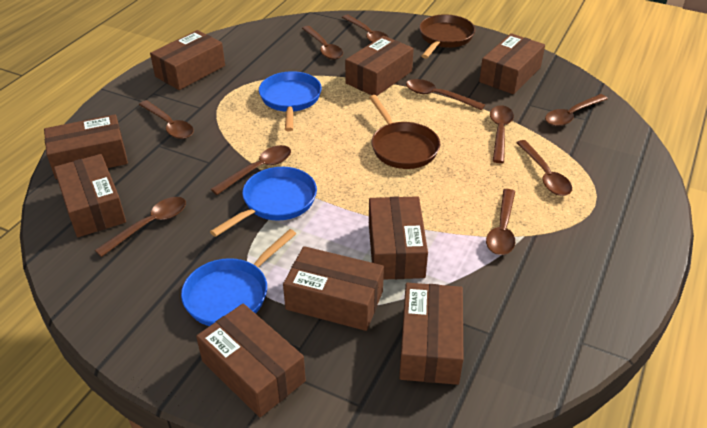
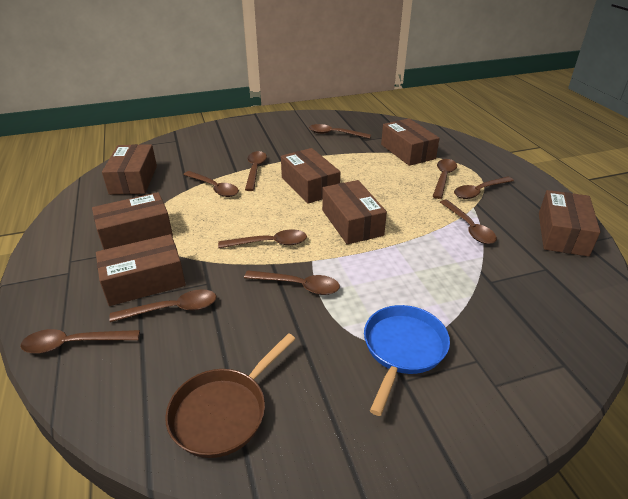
blue pan: 3 -> 1
brown box: 9 -> 7
brown pan: 2 -> 1

